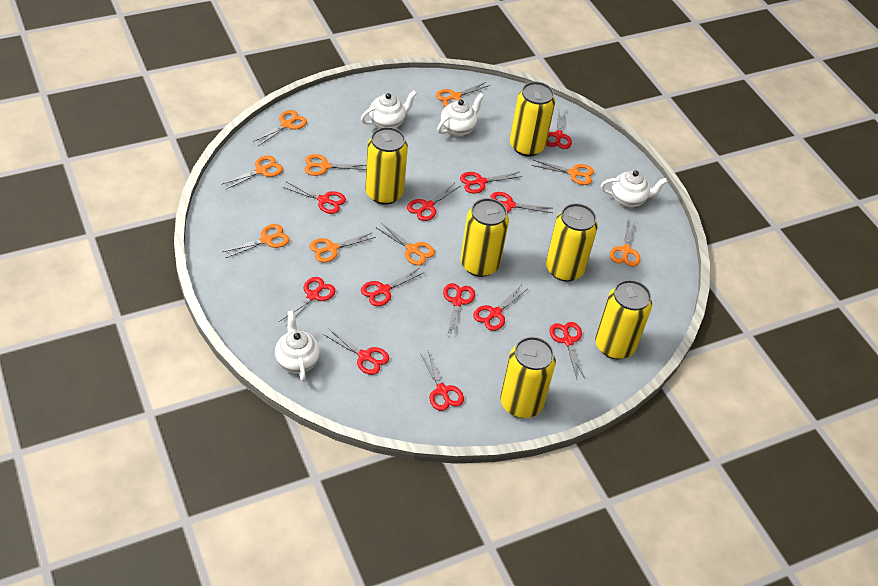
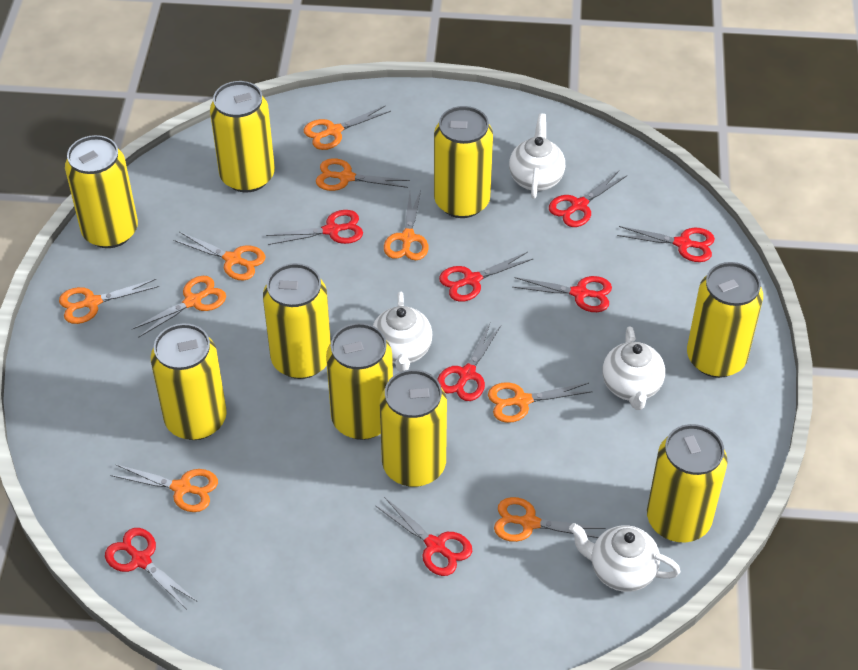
red scissors: 12 -> 8
yellow can: 6 -> 9

